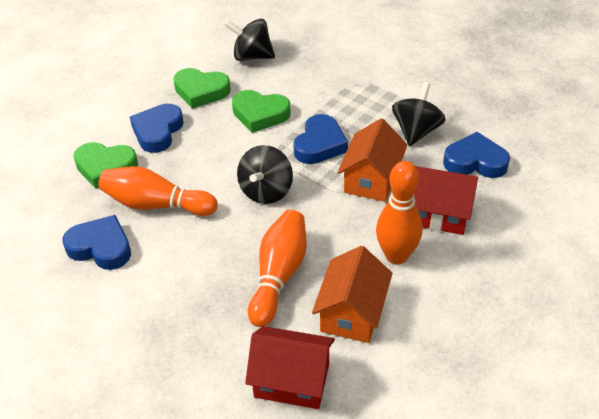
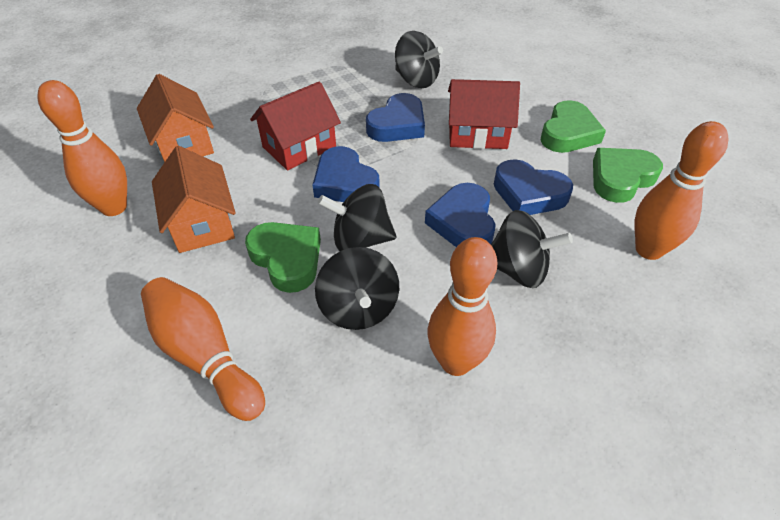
black spinning top: 3 -> 4
orange bowling pin: 3 -> 4

